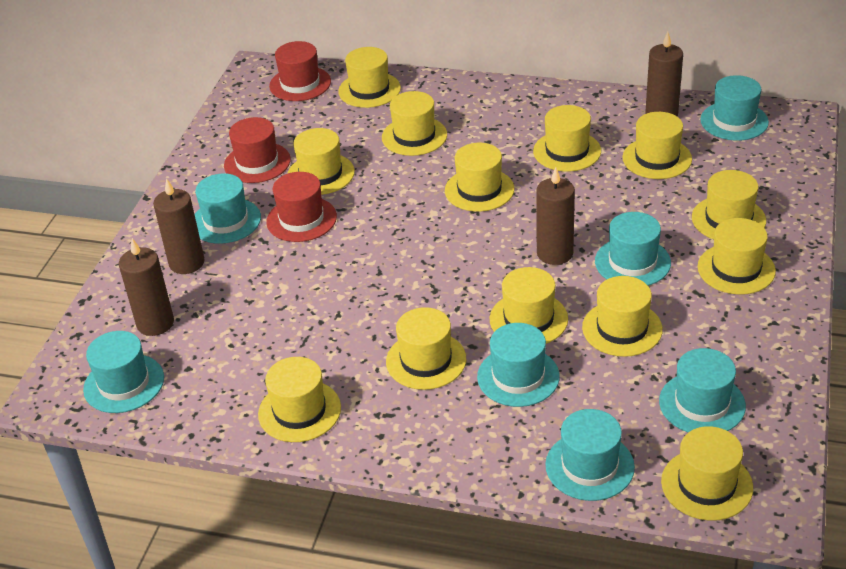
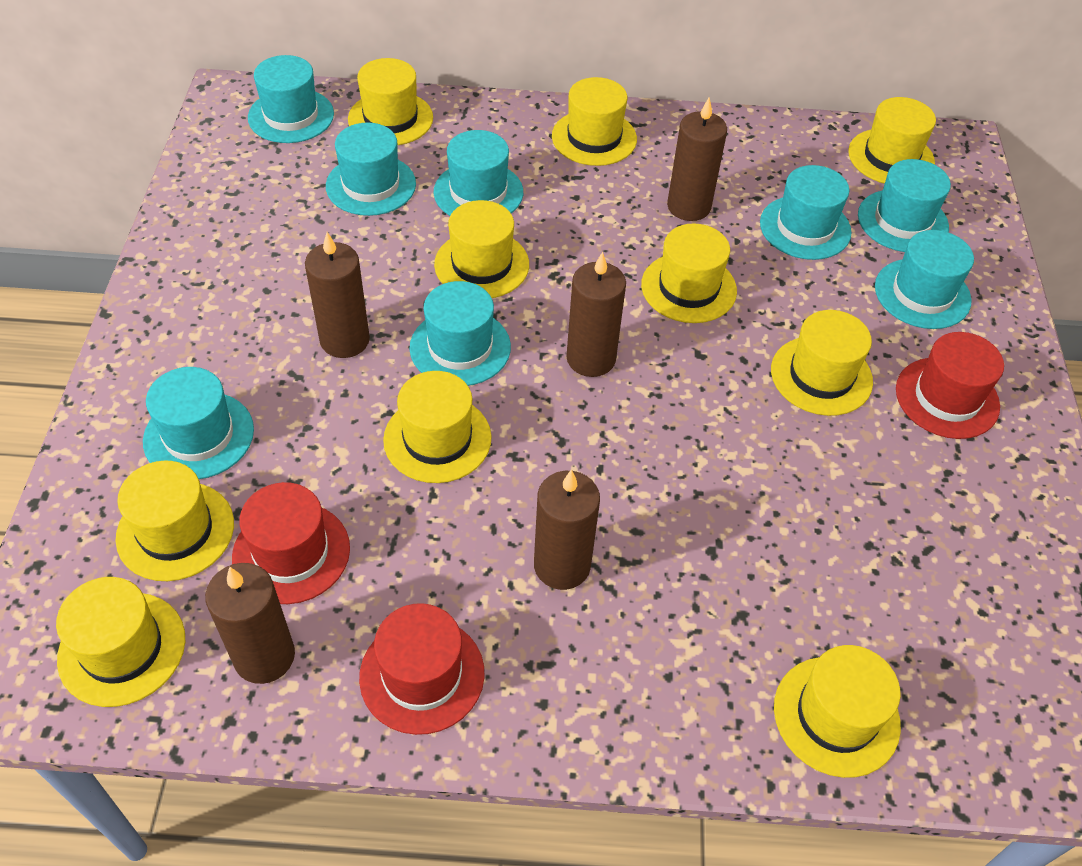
brown candle: 4 -> 5
turquoise hat: 7 -> 8
yellow hat: 13 -> 10

